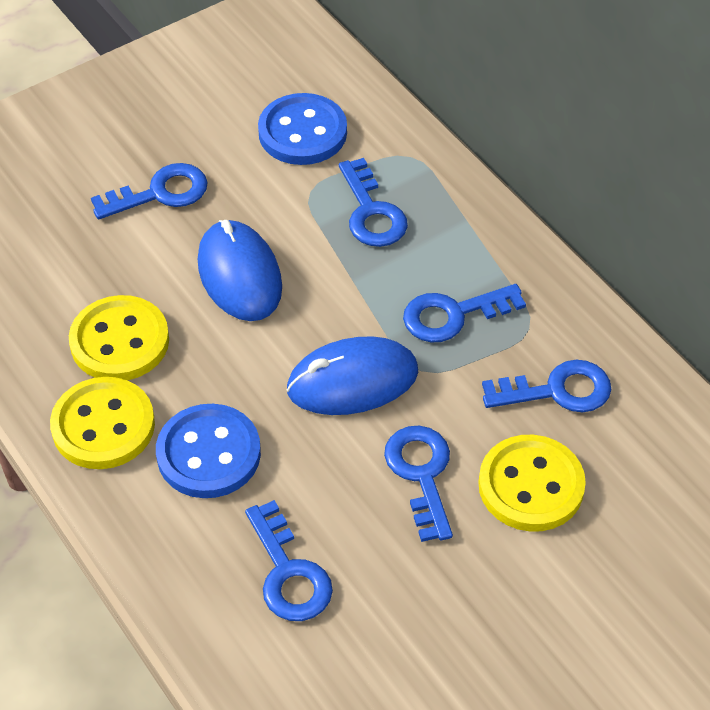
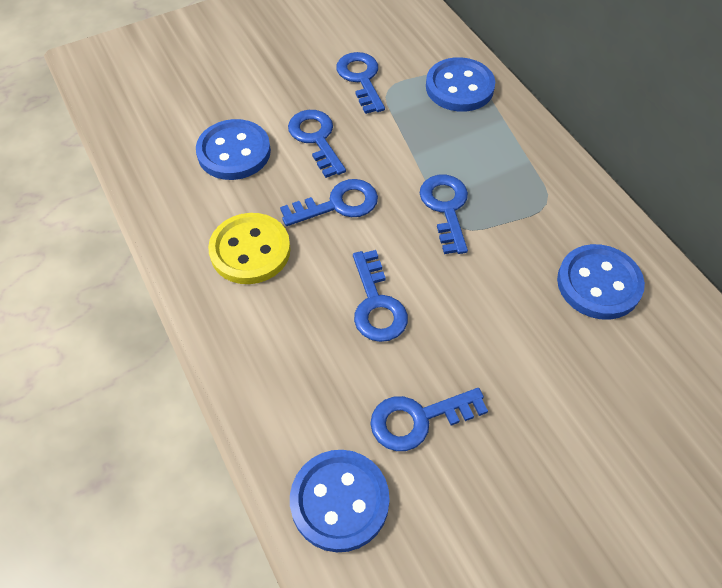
blue button: 2 -> 4
blue mouse: 2 -> 0
yellow button: 3 -> 1

